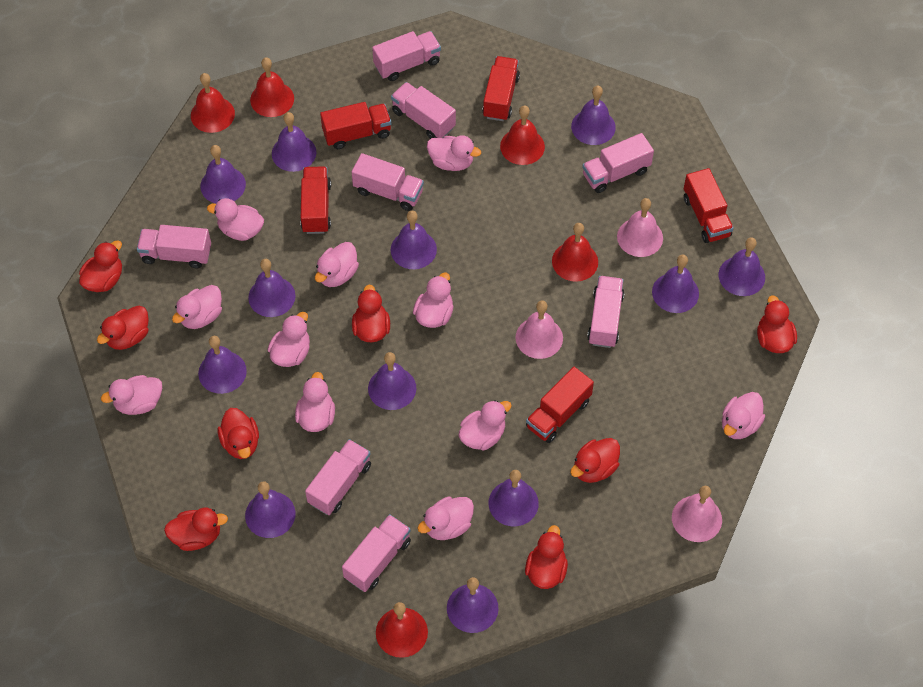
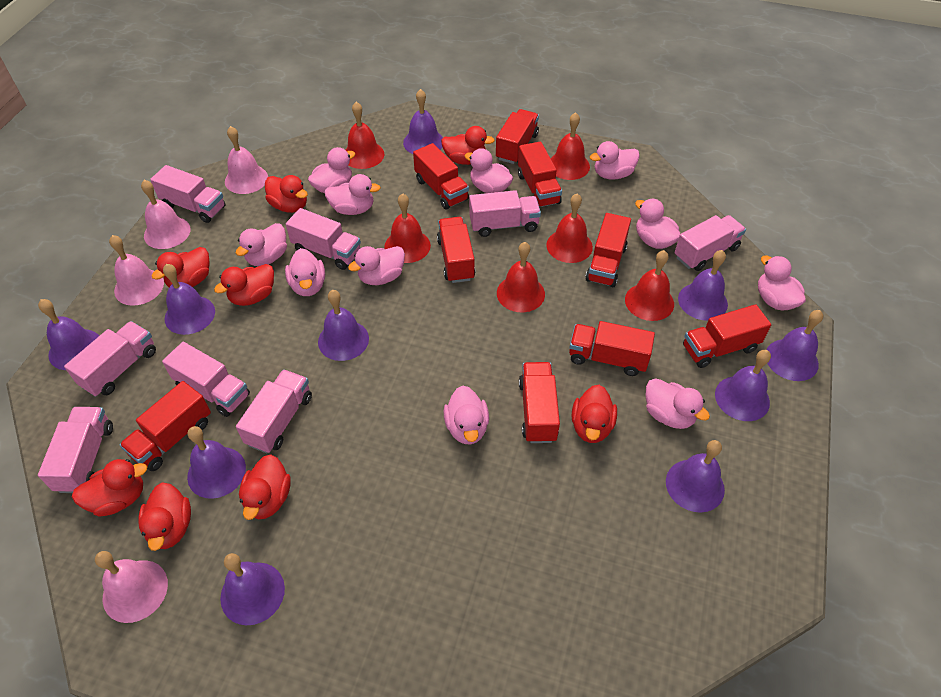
pink bell: 3 -> 4
purple bell: 12 -> 10
red bell: 5 -> 6
red truck: 5 -> 9

